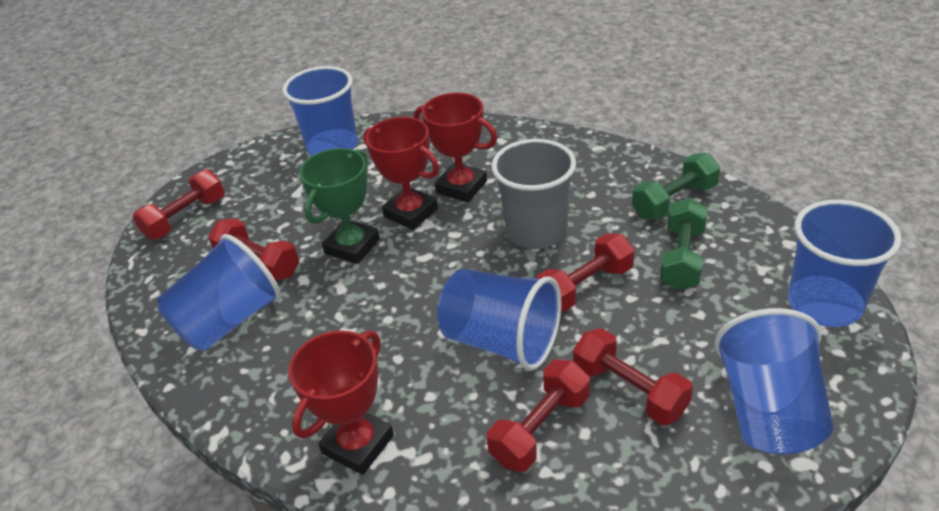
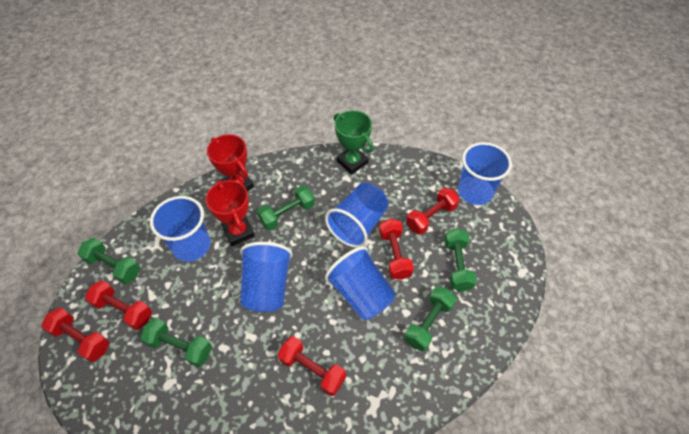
green dumbbell: 2 -> 5
grey cup: 1 -> 0
red trophy: 3 -> 2

